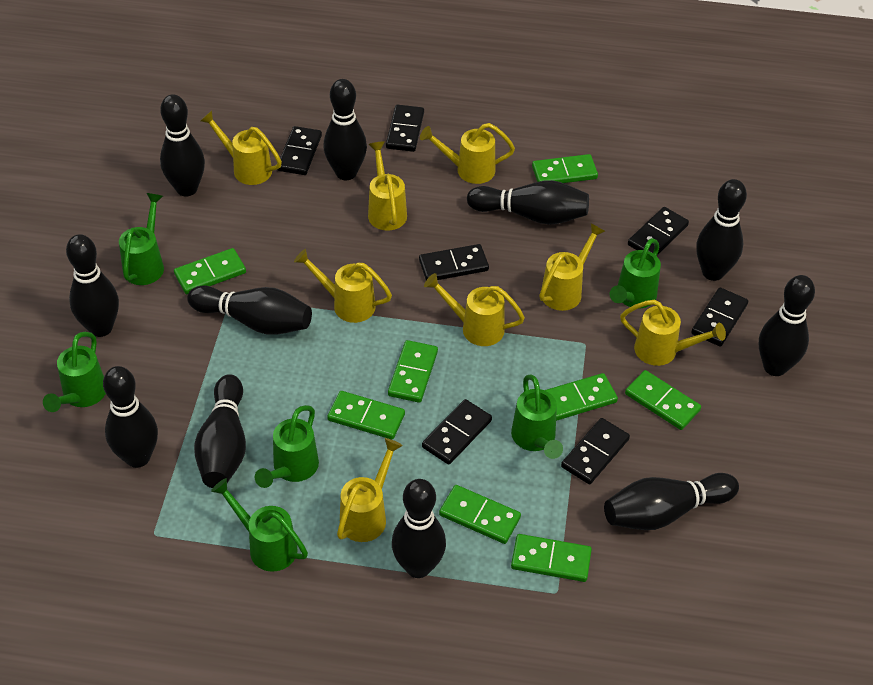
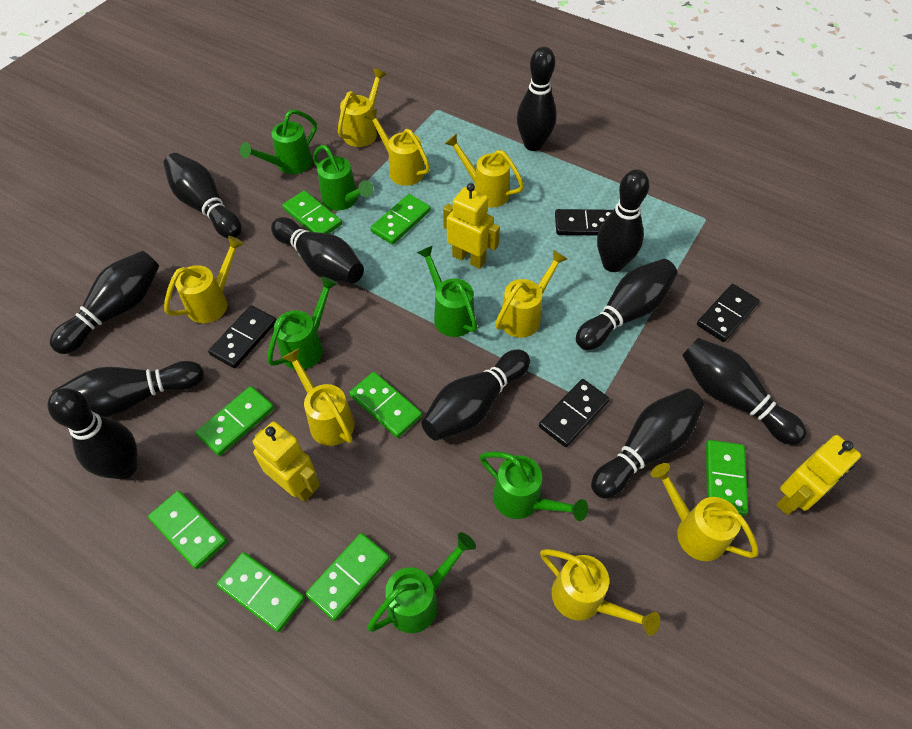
black domino: 7 -> 4
yellow robot: 0 -> 3

